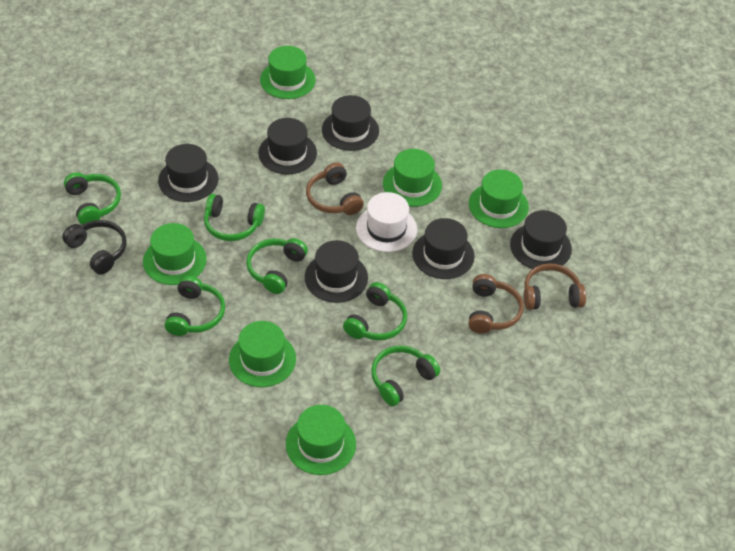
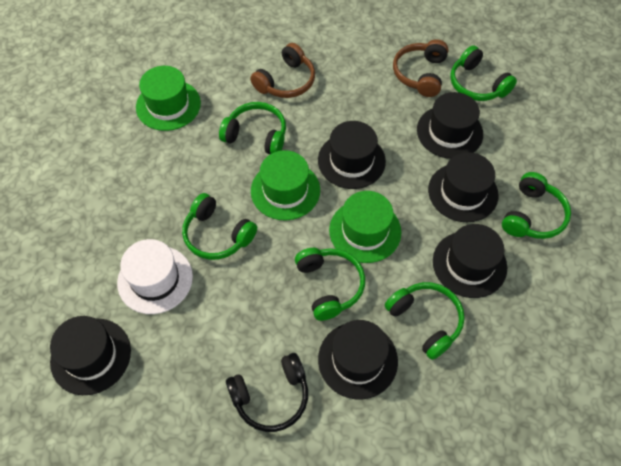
brown headphones: 3 -> 2
green hat: 6 -> 3

